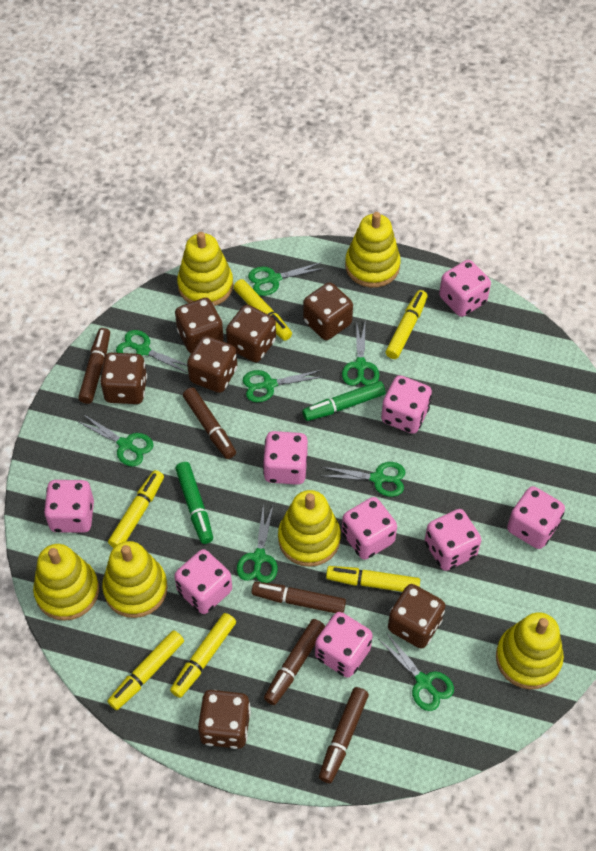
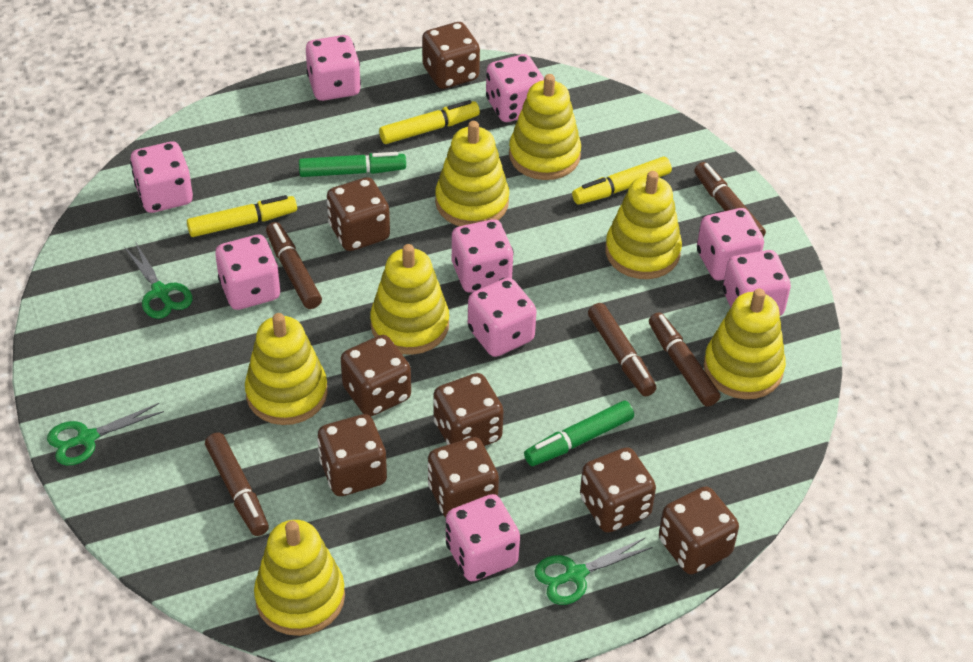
brown dice: 7 -> 8
green scissors: 8 -> 3
yellow marker: 6 -> 3
yellow stacking toy: 6 -> 7

